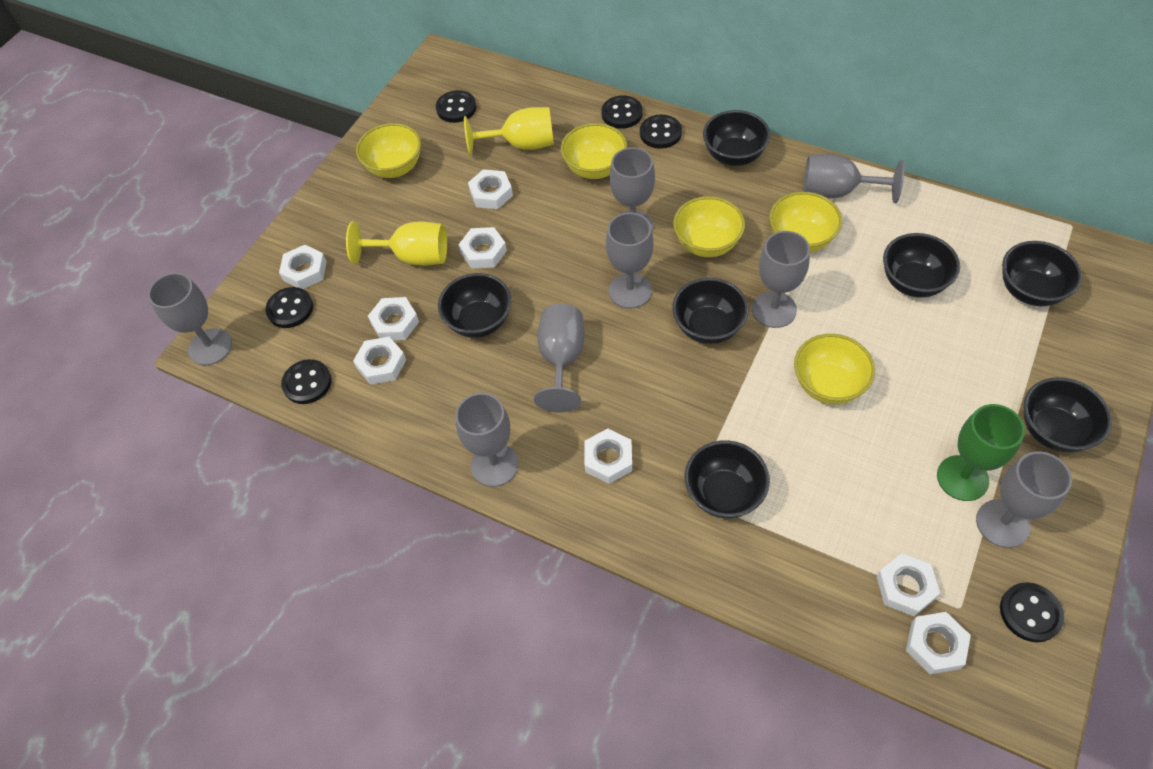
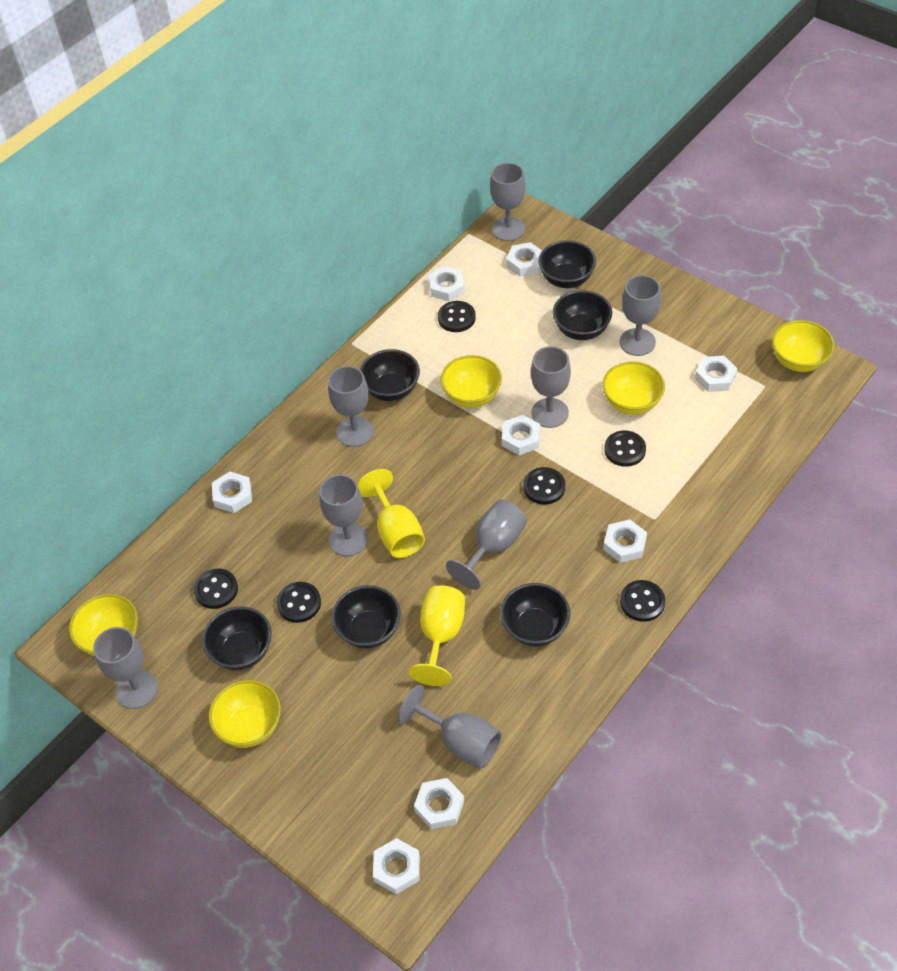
black bowl: 7 -> 6
green goblet: 1 -> 0

